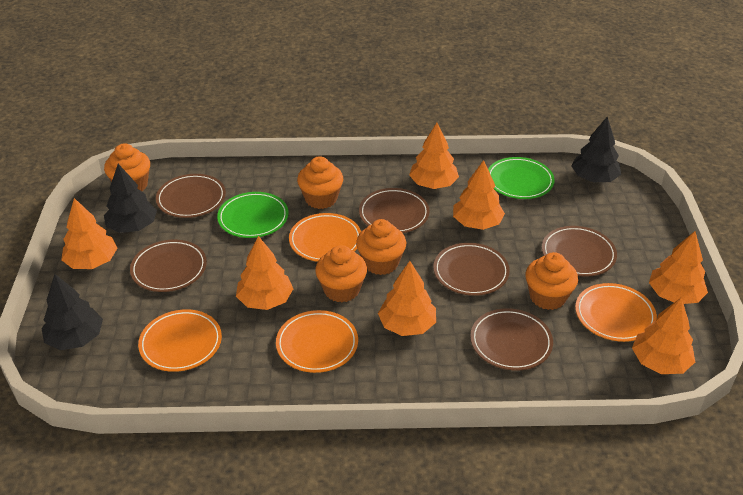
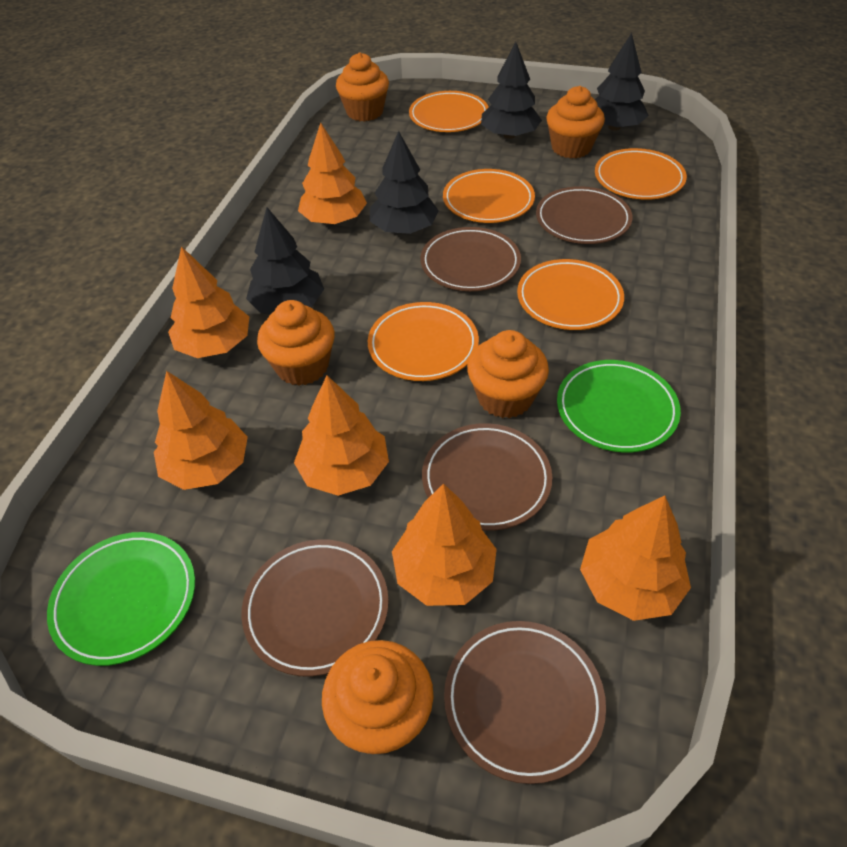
black tree: 3 -> 4
brown plate: 6 -> 5
orange plate: 4 -> 5
orange tree: 7 -> 6

